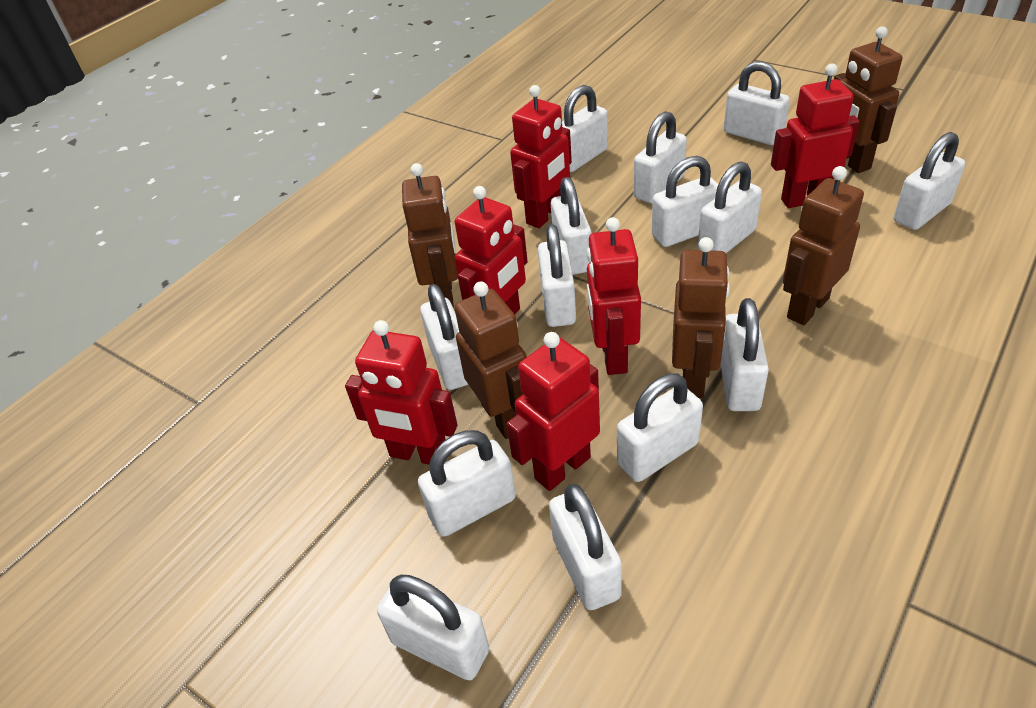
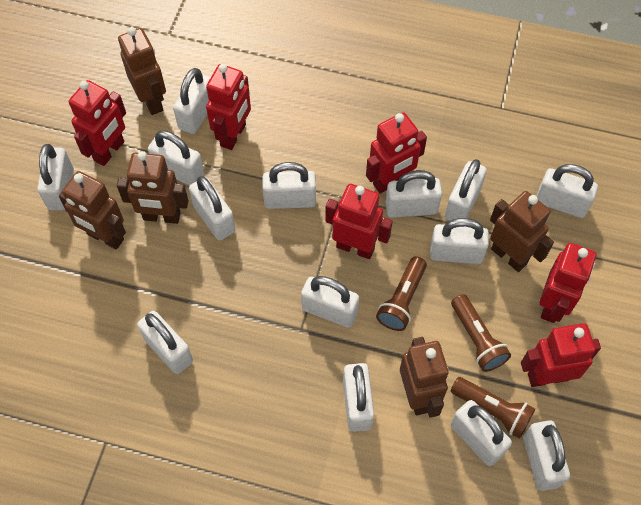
brown flashlight: 0 -> 3

